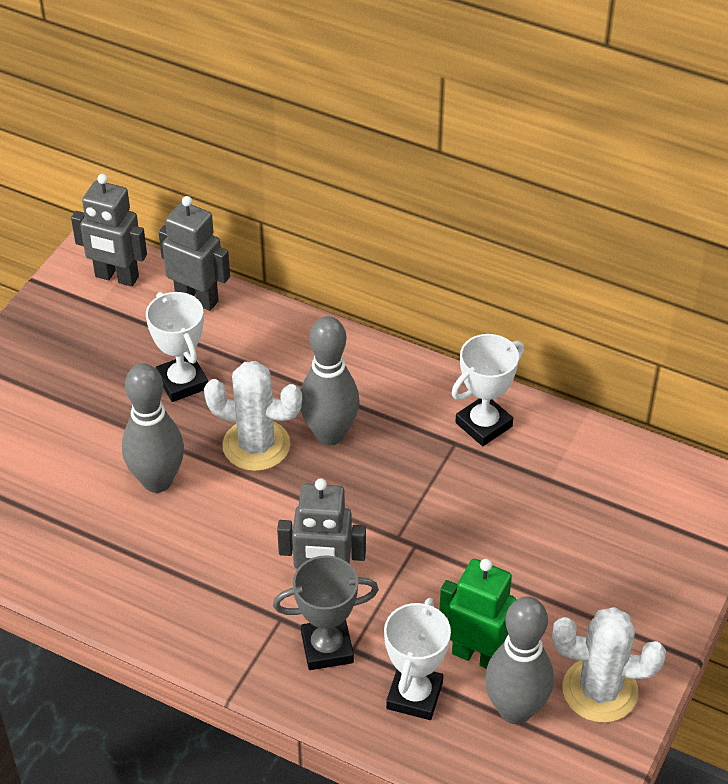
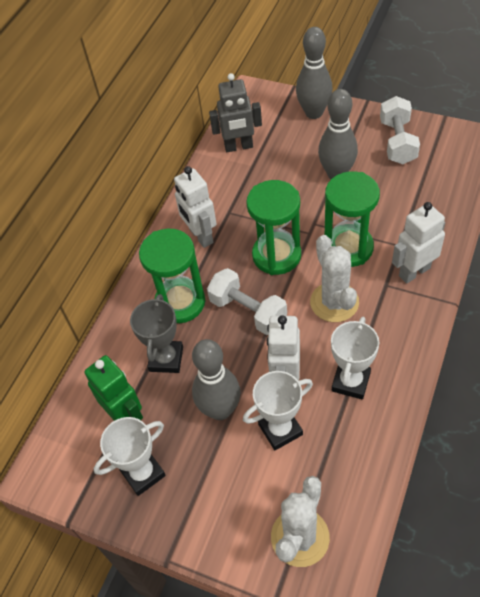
green hourglass: 0 -> 3
grey robot: 3 -> 1
white dumbbell: 0 -> 2
white robot: 0 -> 3

